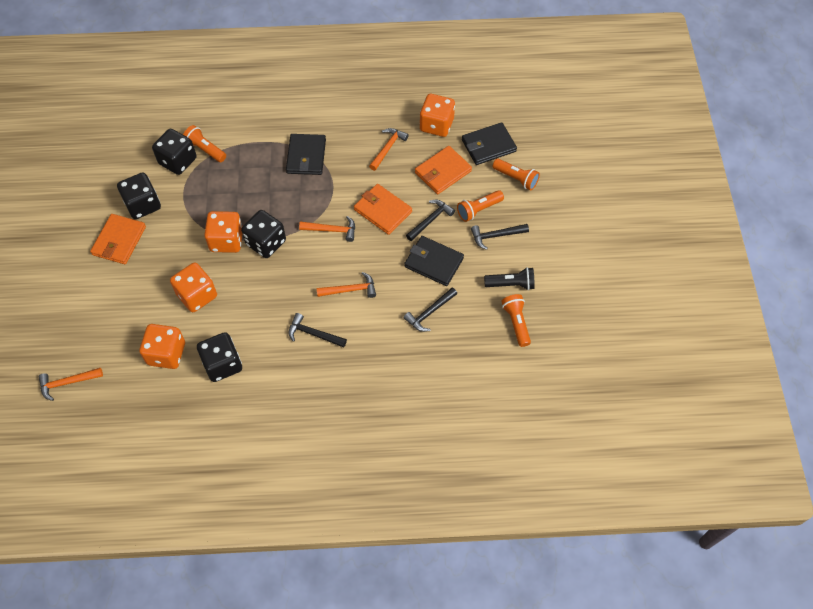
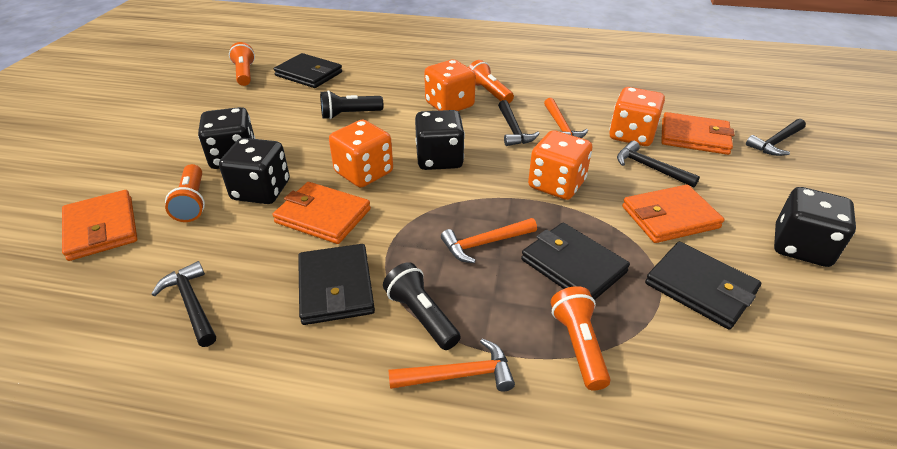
black flashlight: 1 -> 2
black wallet: 3 -> 4
orange hammer: 4 -> 3
orange wallet: 3 -> 4

